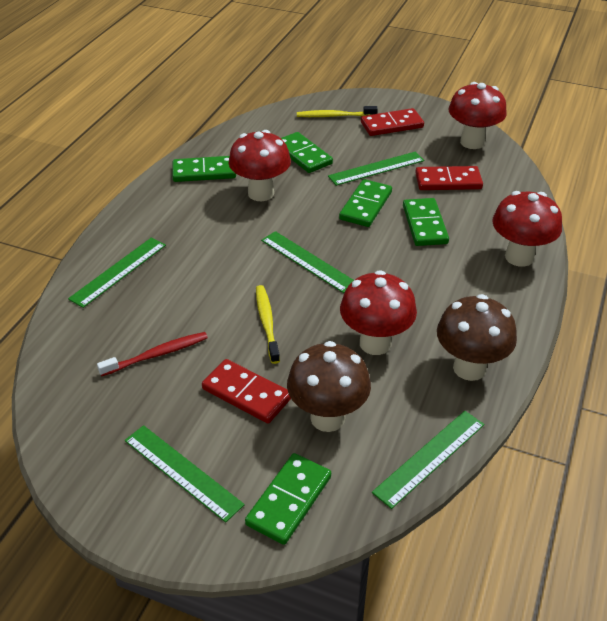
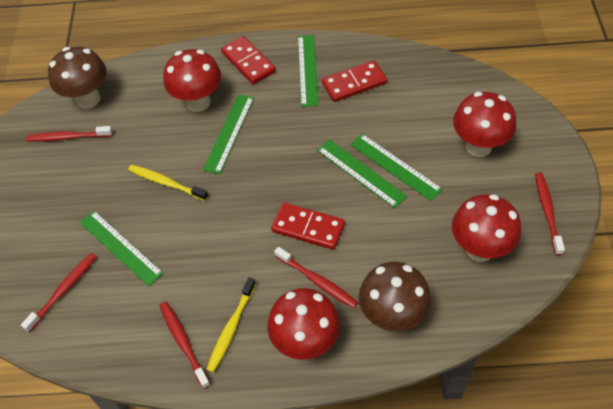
green domino: 5 -> 0
red toothbrush: 1 -> 5

